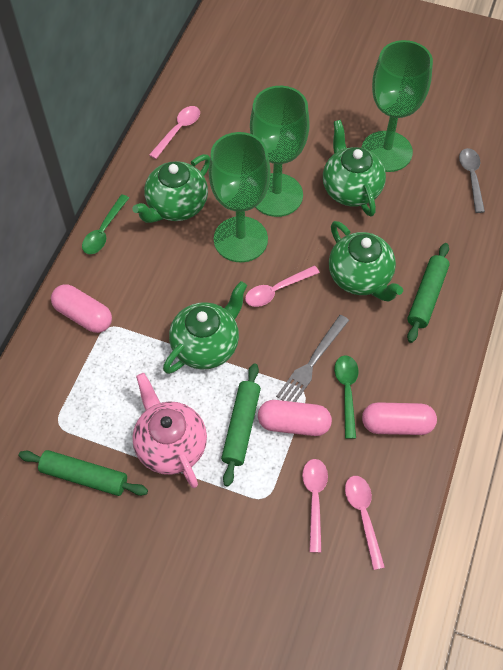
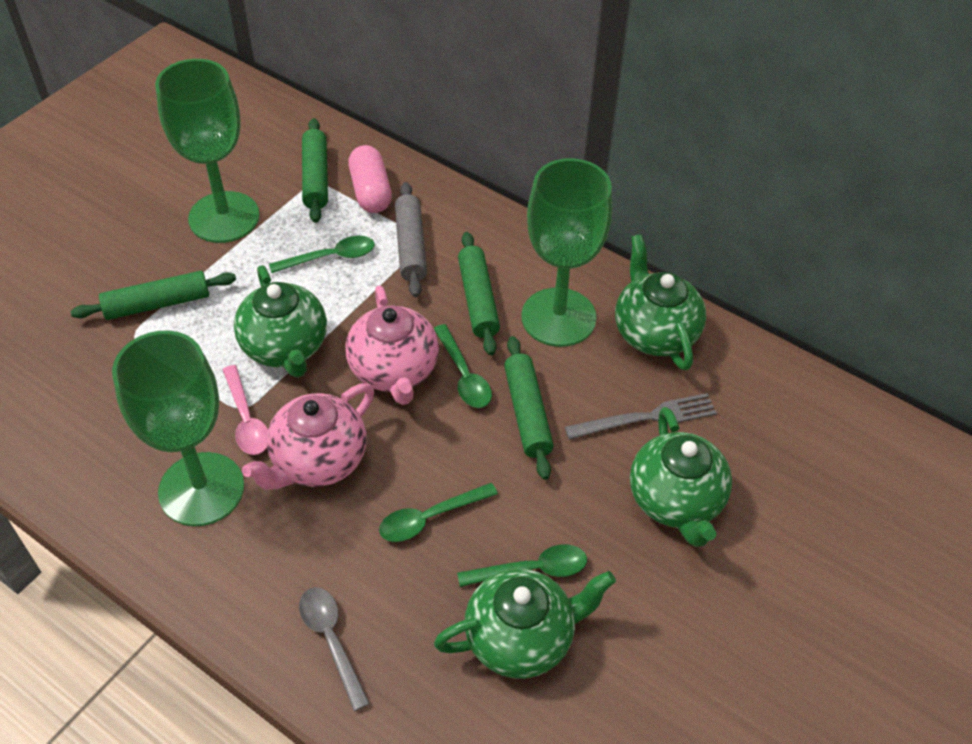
green rolling pin: 3 -> 4
green spoon: 2 -> 4
grey rolling pin: 0 -> 1
pink capsule: 3 -> 1
pink spoon: 4 -> 1
pink teapot: 1 -> 2

